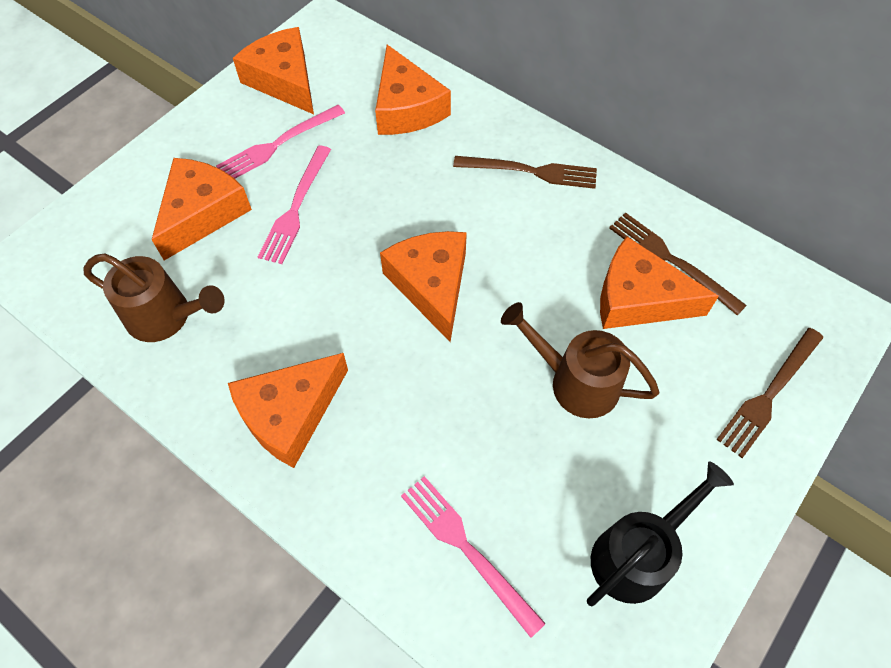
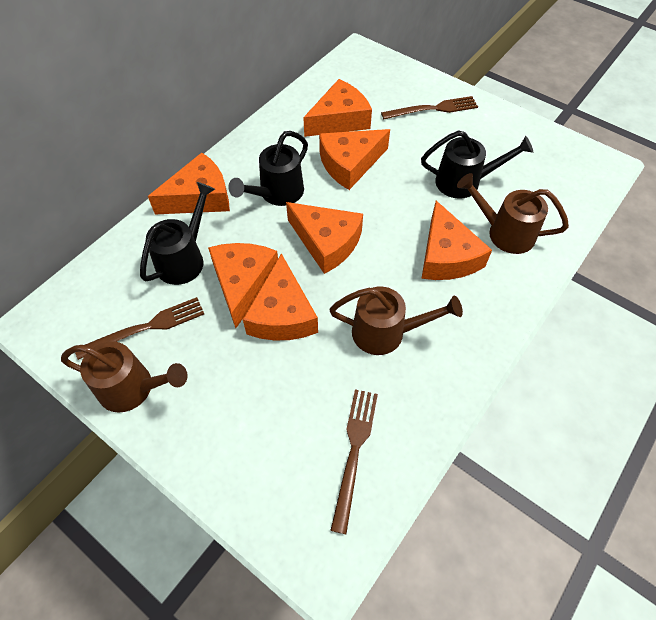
black watering can: 1 -> 3
brown watering can: 2 -> 3
orange cheese: 6 -> 7
pink fork: 3 -> 0

